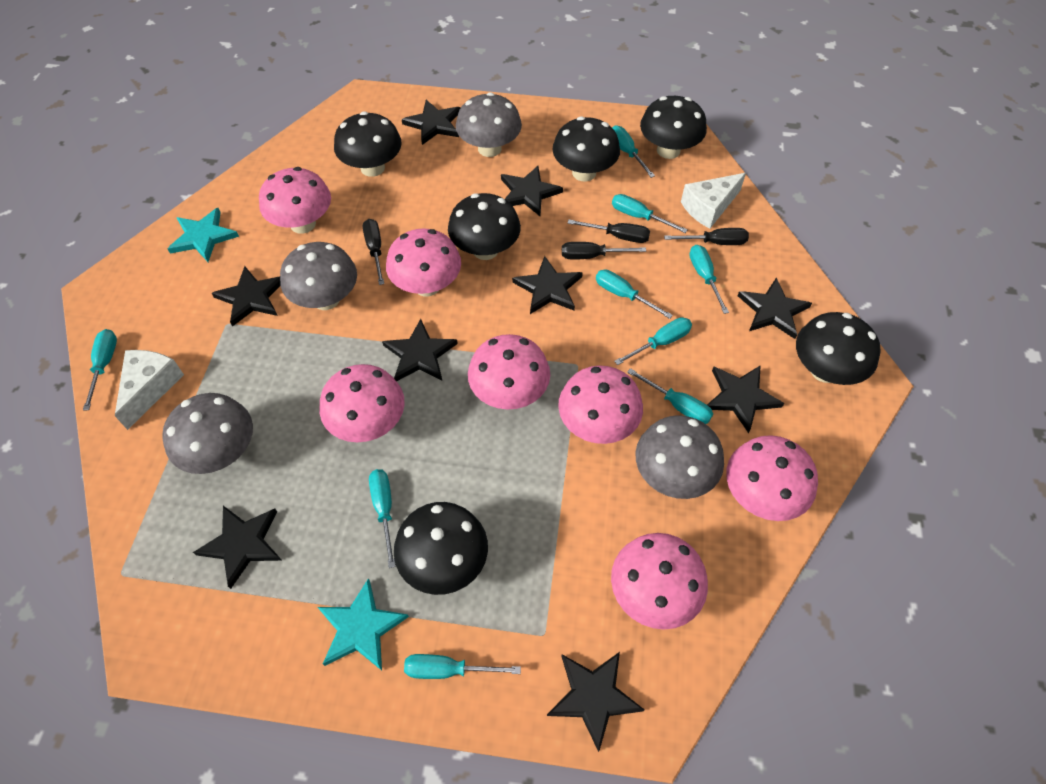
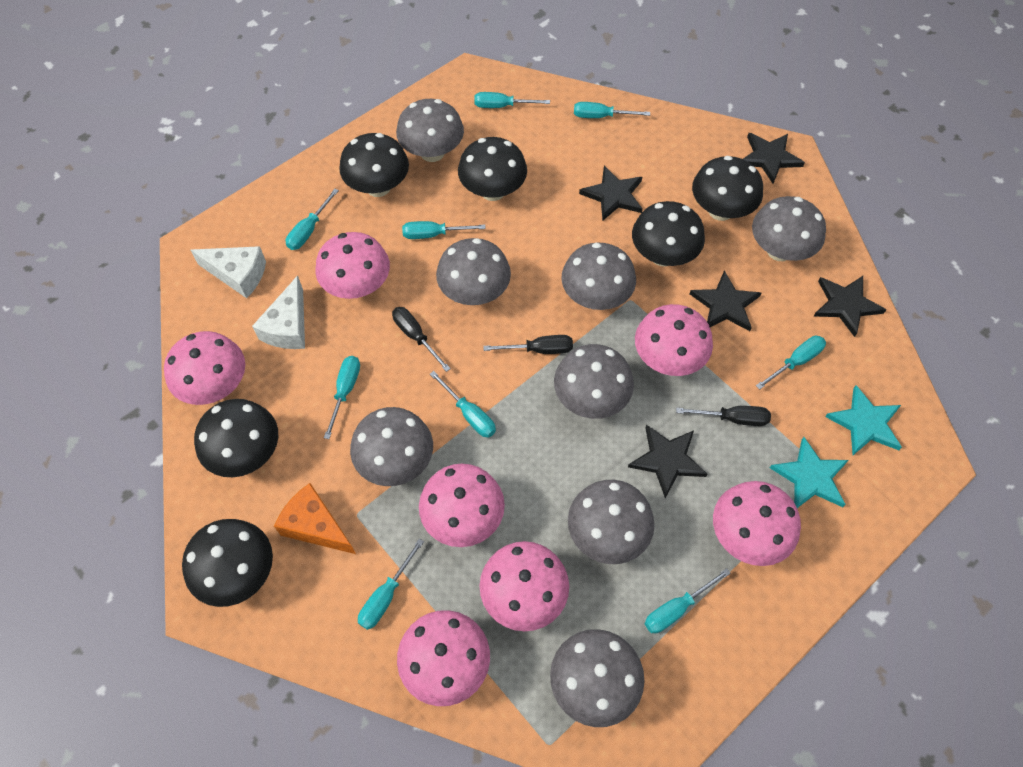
black screwdriver: 4 -> 3
black star: 9 -> 5
grey mushroom: 4 -> 8
orange cheese: 0 -> 1

